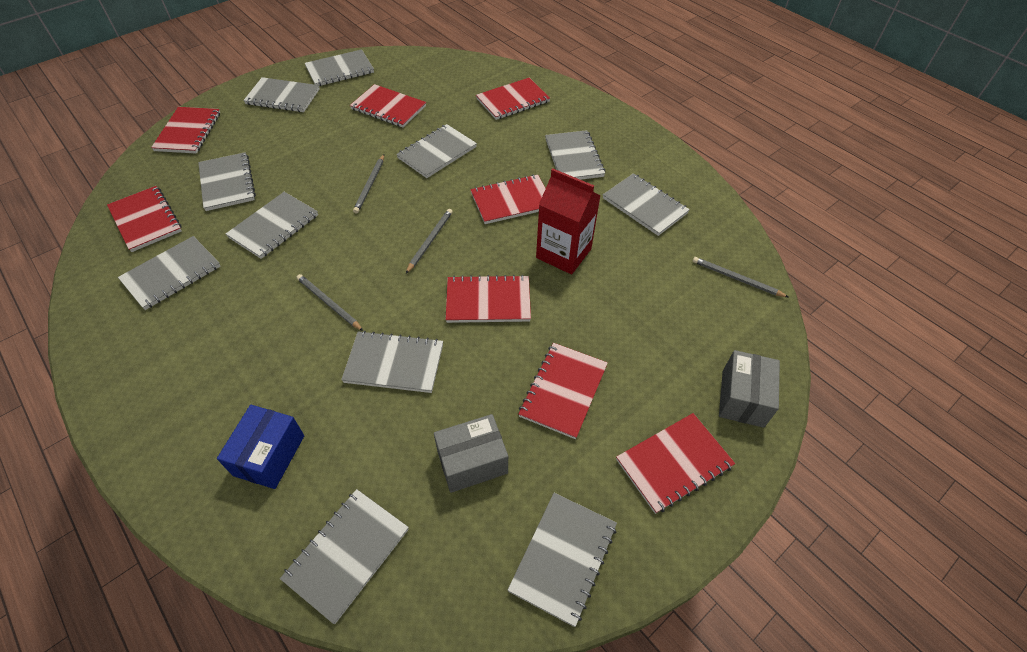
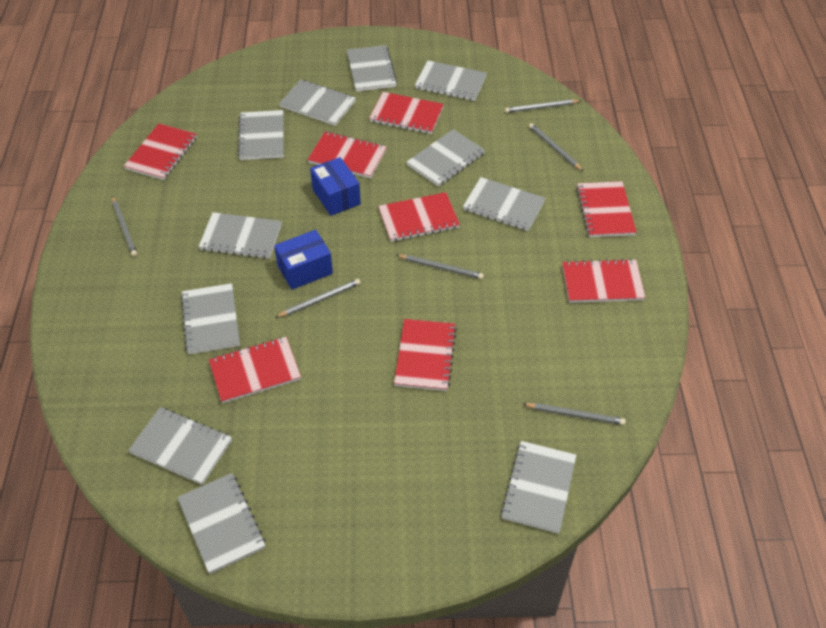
blue box: 1 -> 2
grey box: 2 -> 0
grey pencil: 4 -> 6
red carton: 1 -> 0

